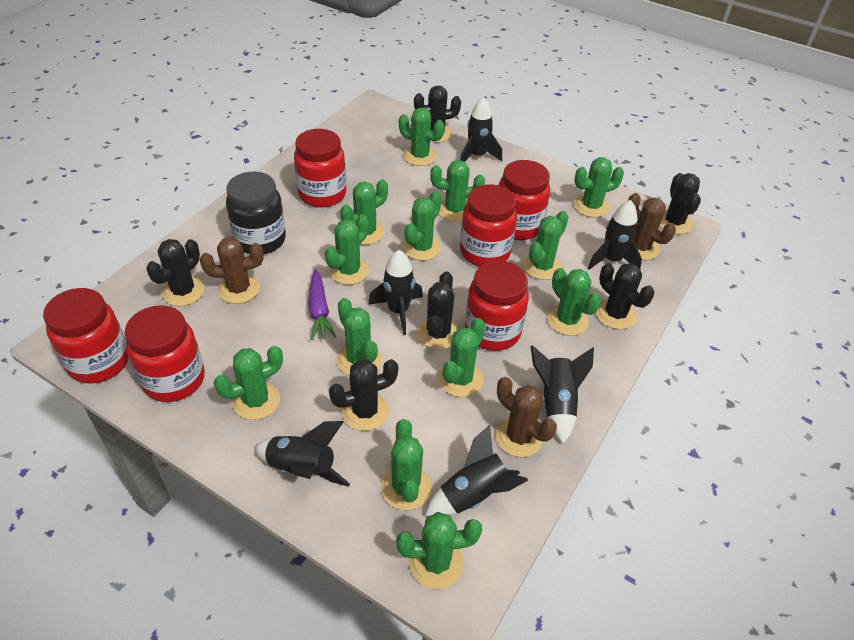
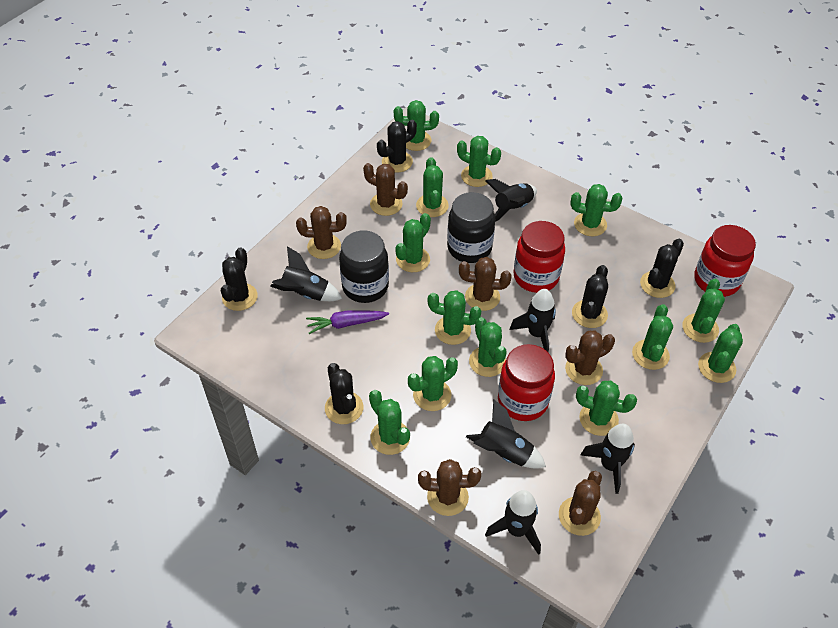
black cactus: 6 -> 5
black jar: 1 -> 2
brown cactus: 3 -> 6
red jar: 6 -> 3

